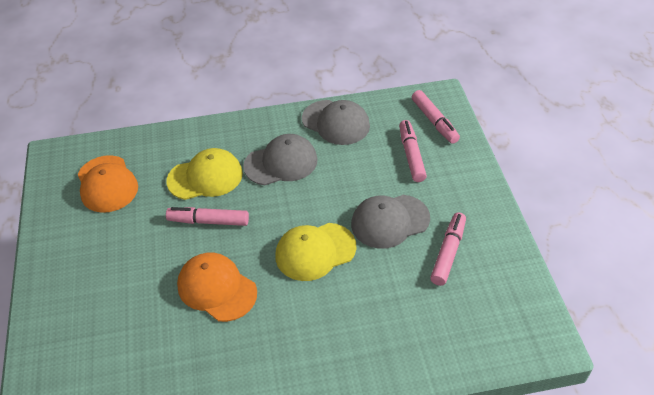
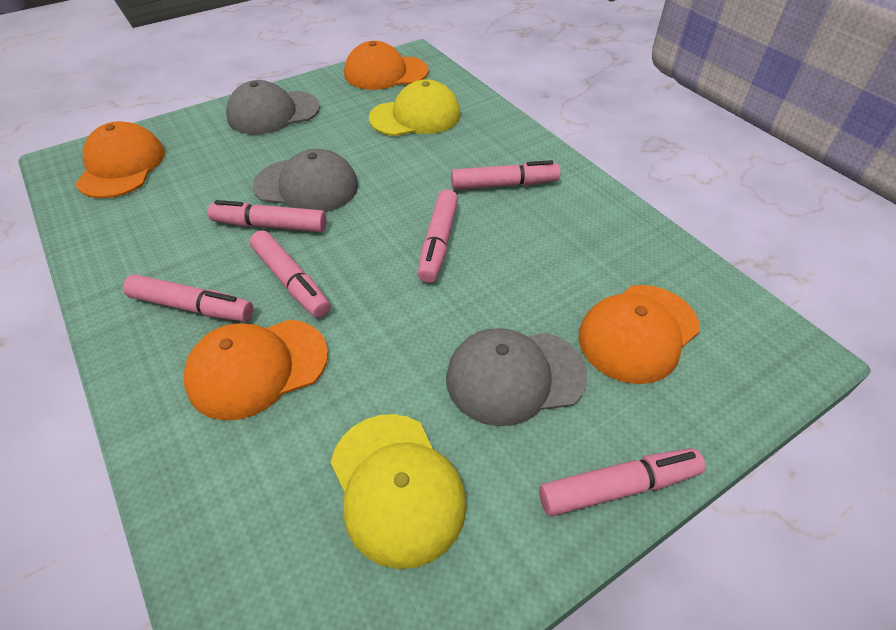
orange cap: 2 -> 4
pink marker: 4 -> 6

